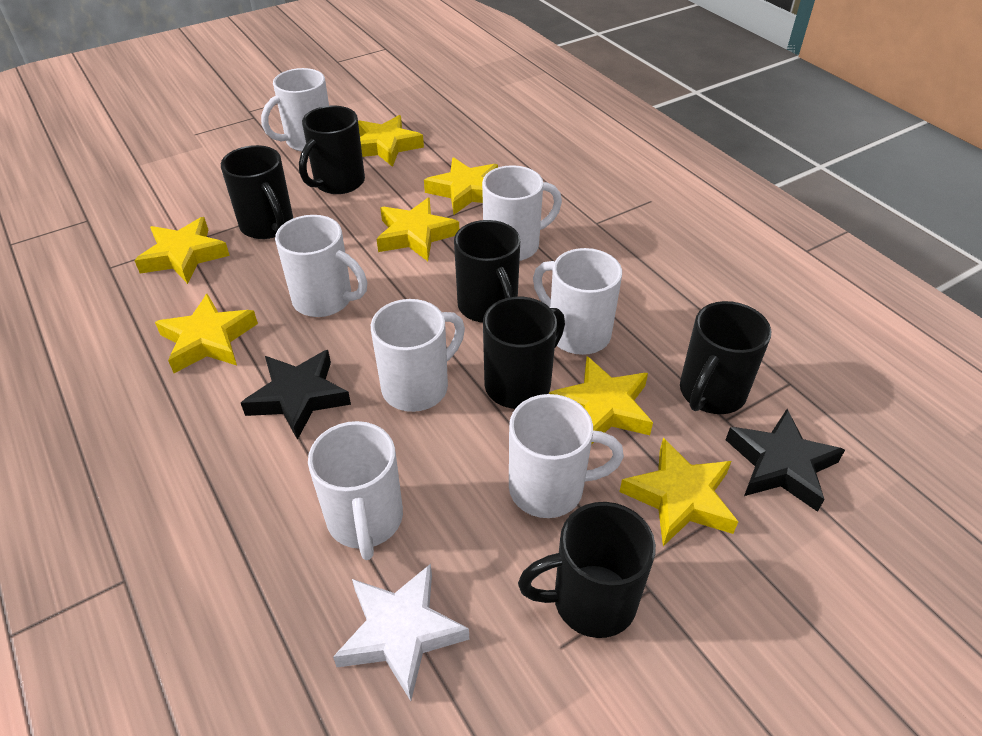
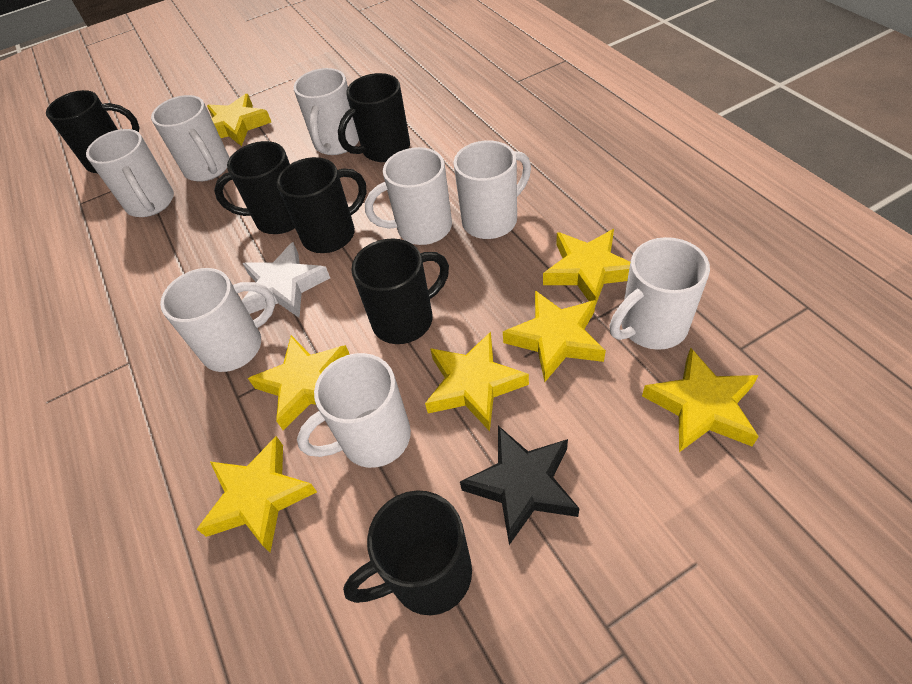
black star: 2 -> 1
white mug: 7 -> 8

